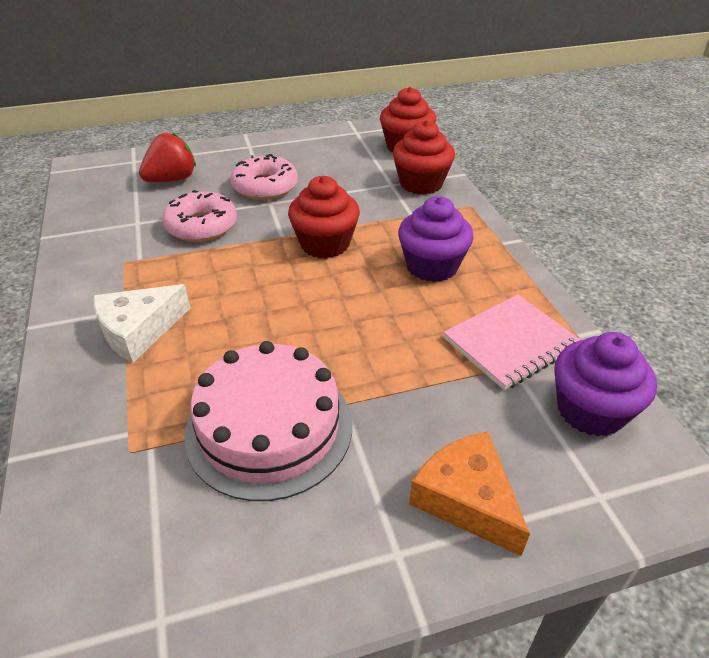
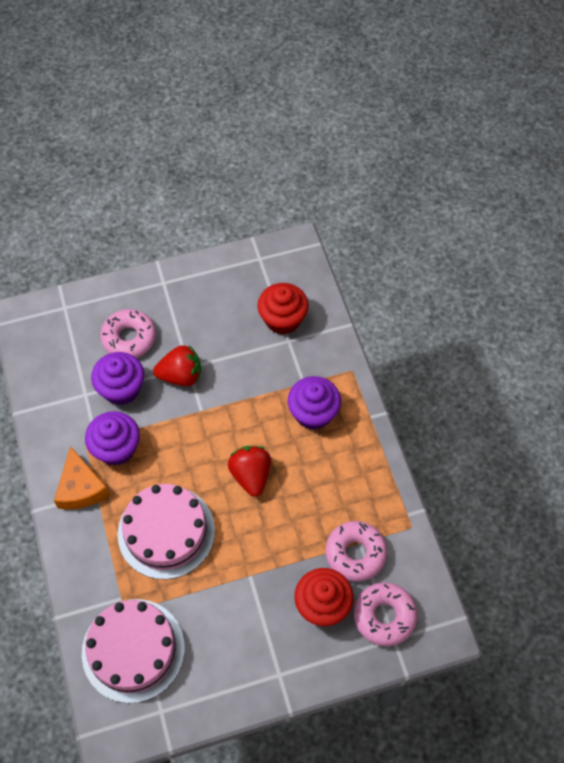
pink cake: 1 -> 2
pink donut: 2 -> 3
pink notebook: 1 -> 0
purple cupcake: 2 -> 3
red cupcake: 3 -> 2
red strawberry: 1 -> 2
white cheese: 1 -> 0

